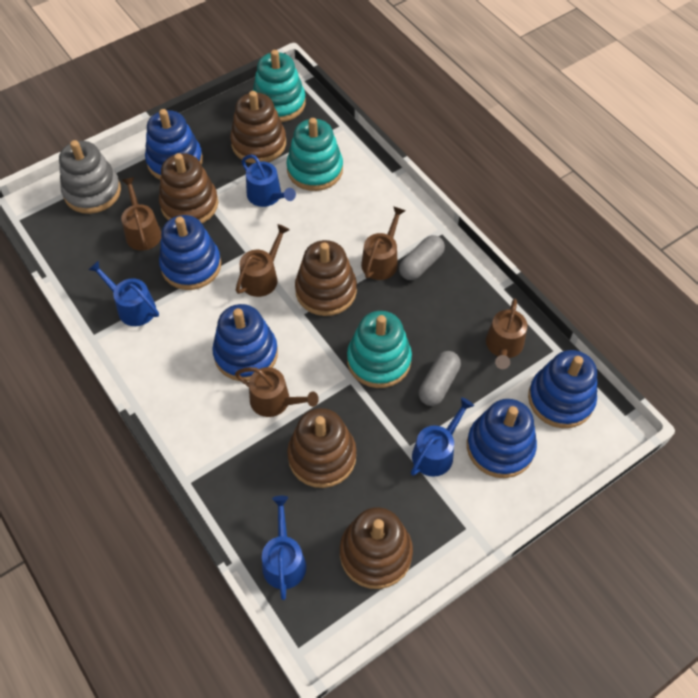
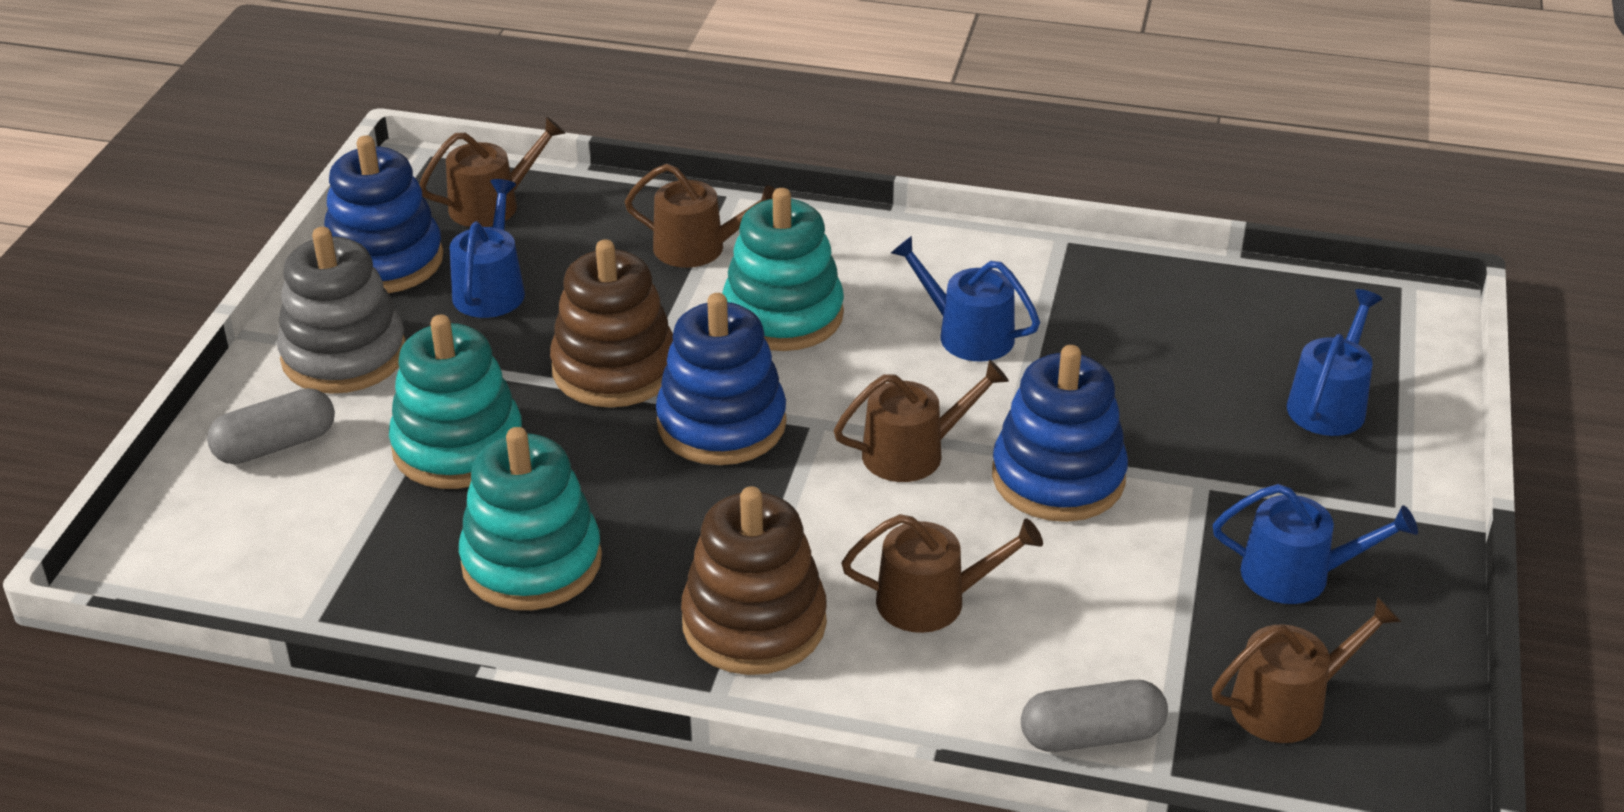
blue stacking toy: 5 -> 3
brown stacking toy: 5 -> 2

